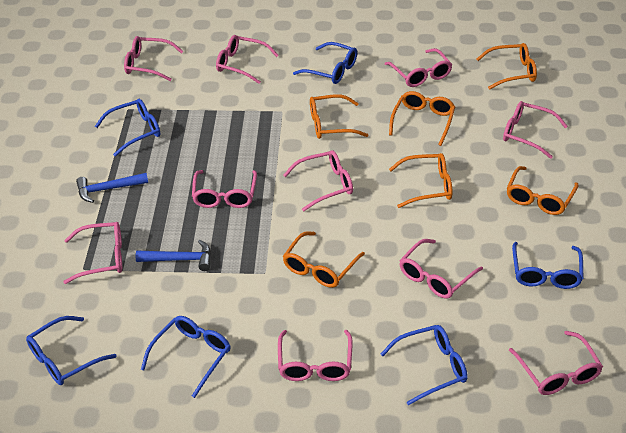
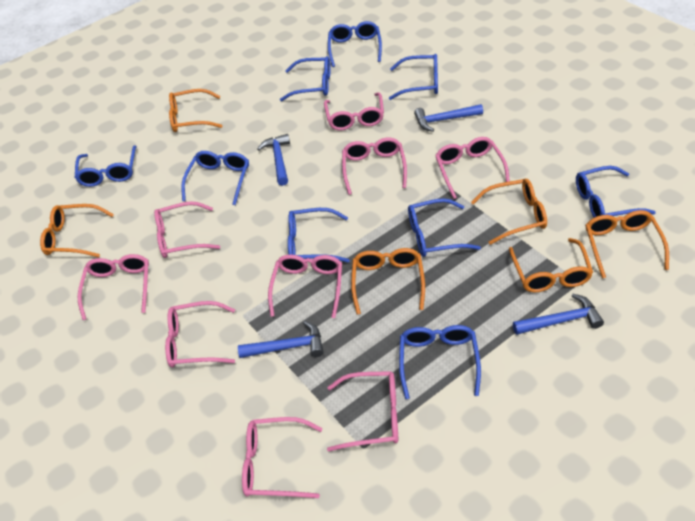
blue glasses: 6 -> 9
blue hammer: 2 -> 4
pink glasses: 10 -> 9

